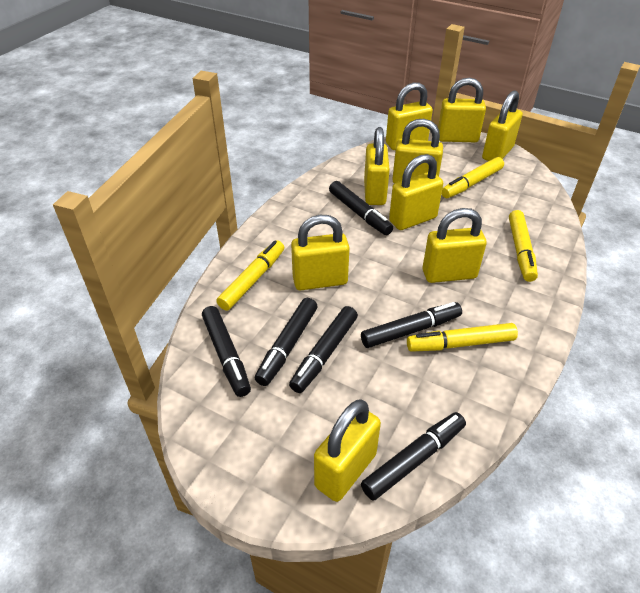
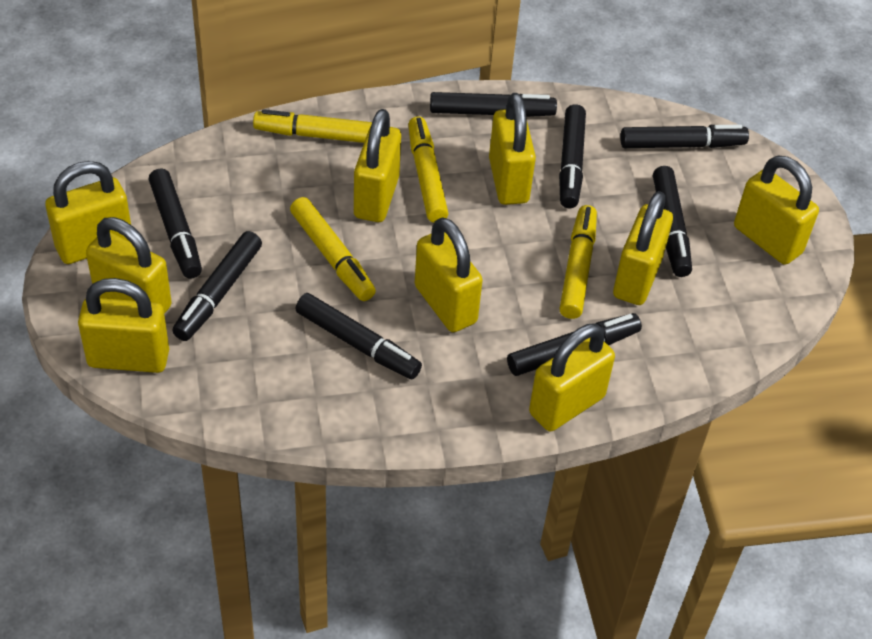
black marker: 6 -> 8

